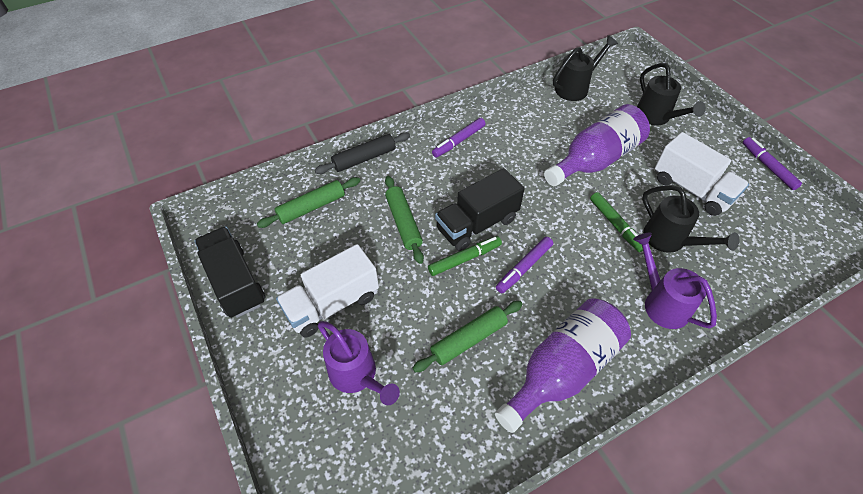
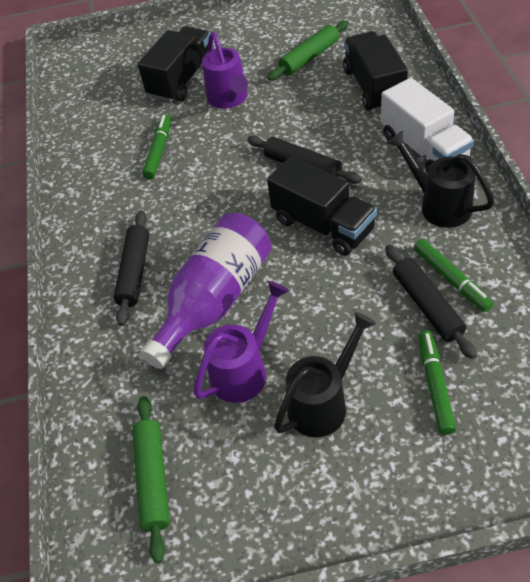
black rolling pin: 1 -> 3
black truck: 2 -> 3
black watering can: 3 -> 2
green marker: 2 -> 3
green rolling pin: 3 -> 2
purple bottle: 2 -> 1
purple marker: 3 -> 0
white truck: 2 -> 1

